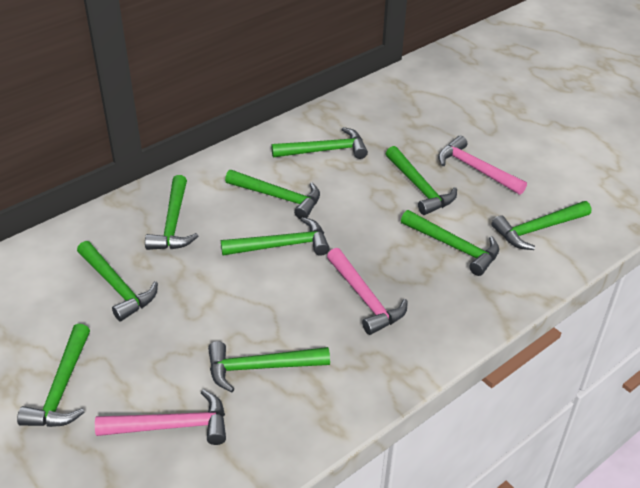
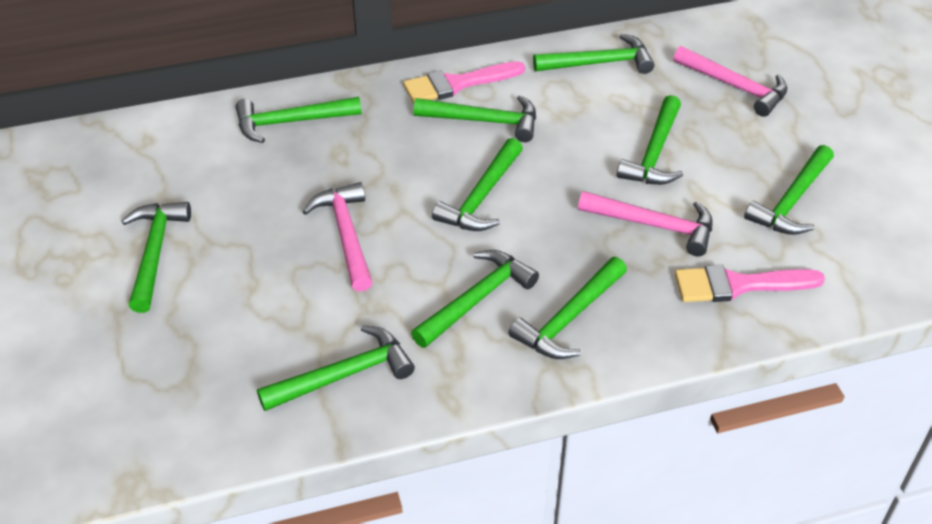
pink brush: 0 -> 2

